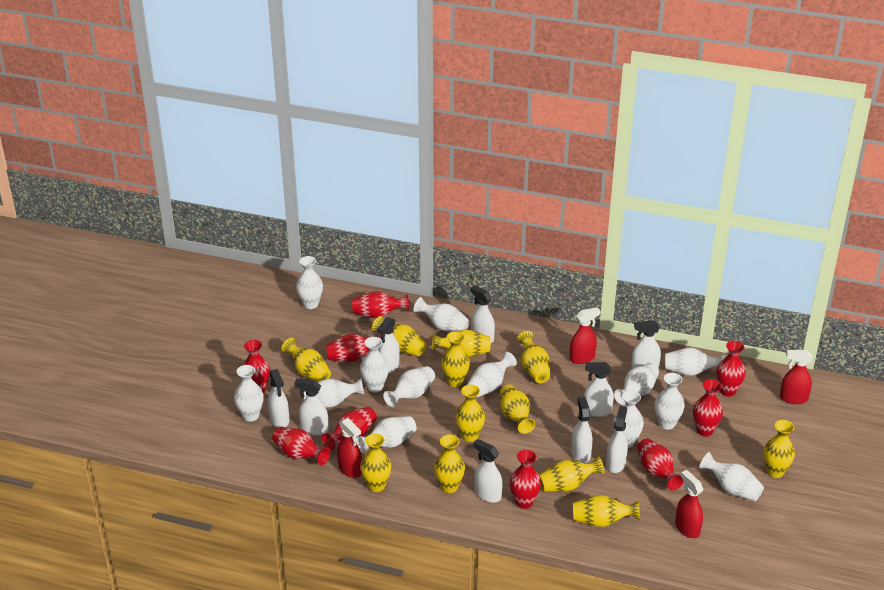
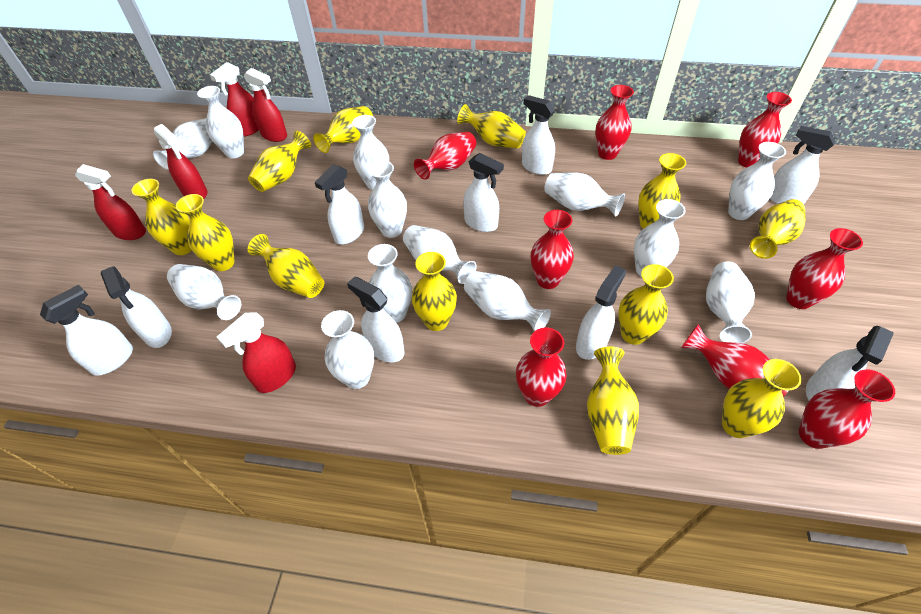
red spray bottle: 4 -> 5
red vase: 9 -> 8

